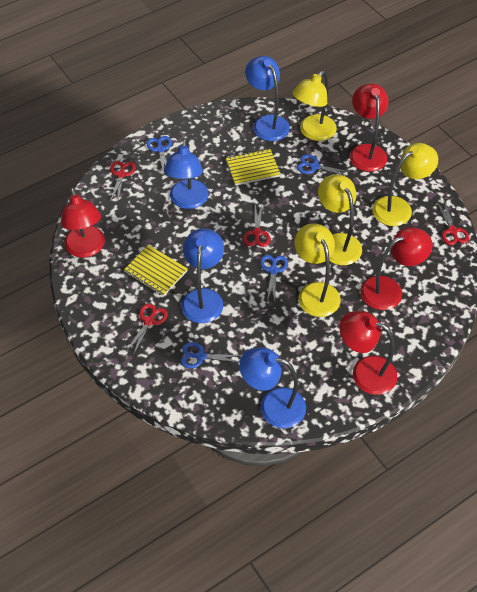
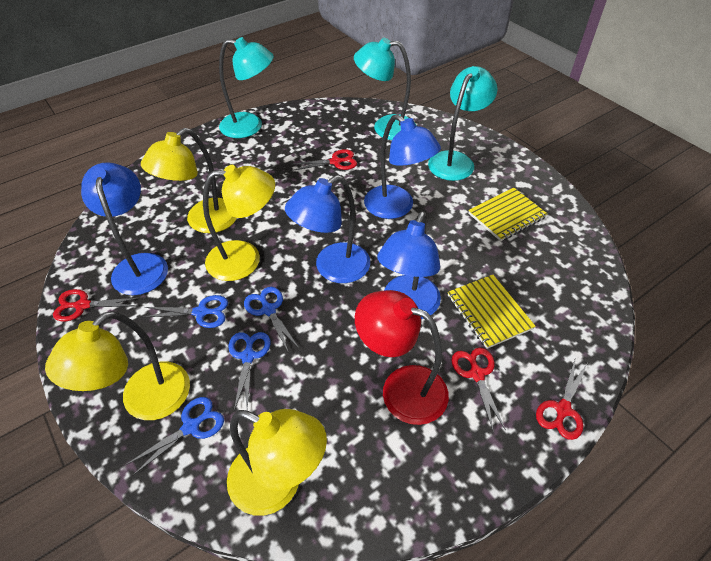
red lamp: 4 -> 1
turquoise lamp: 0 -> 3

